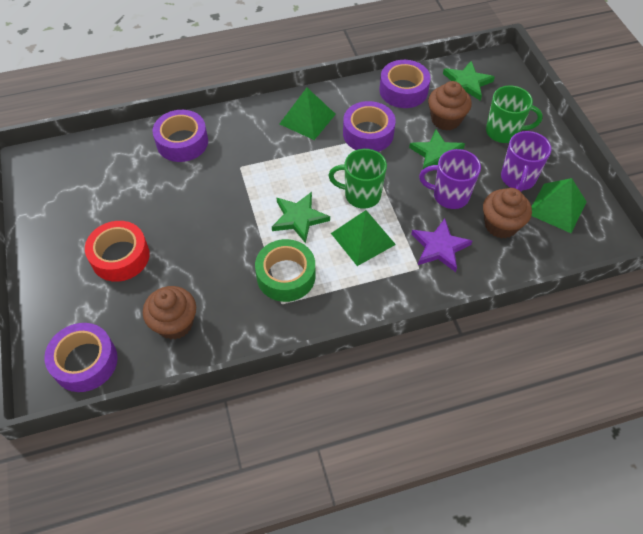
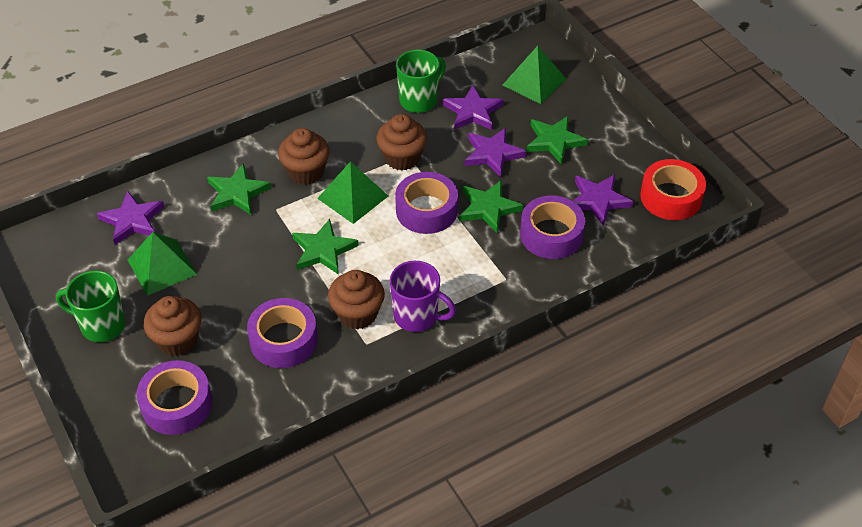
brown cupcake: 3 -> 4
green star: 3 -> 4
green tape: 1 -> 0
purple mug: 2 -> 1
purple star: 1 -> 4

